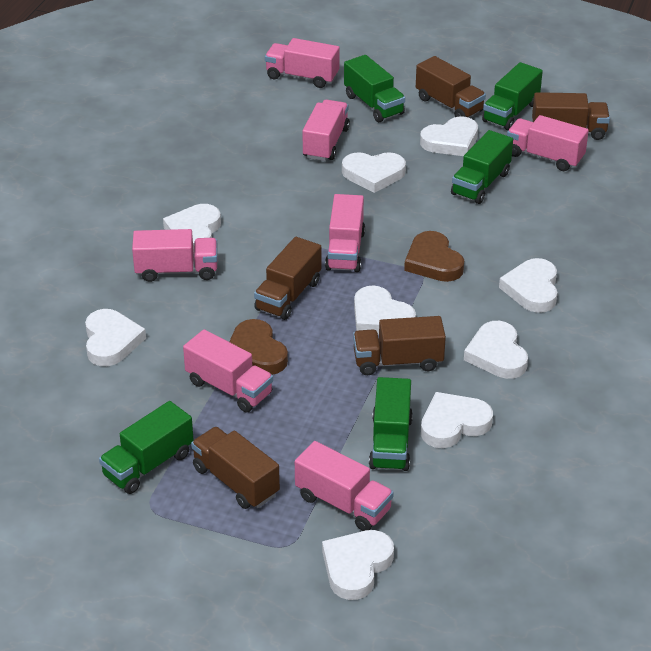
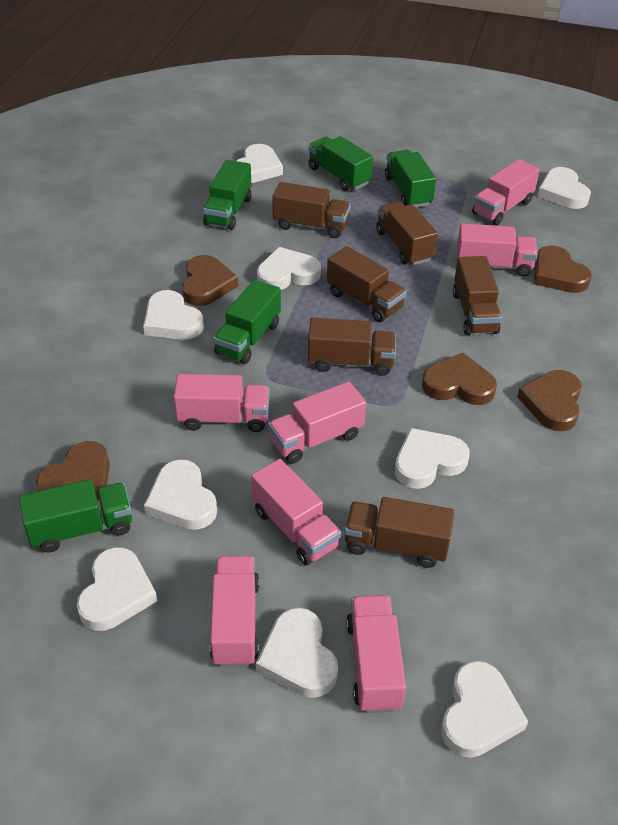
brown heart: 2 -> 5
brown truck: 5 -> 6

